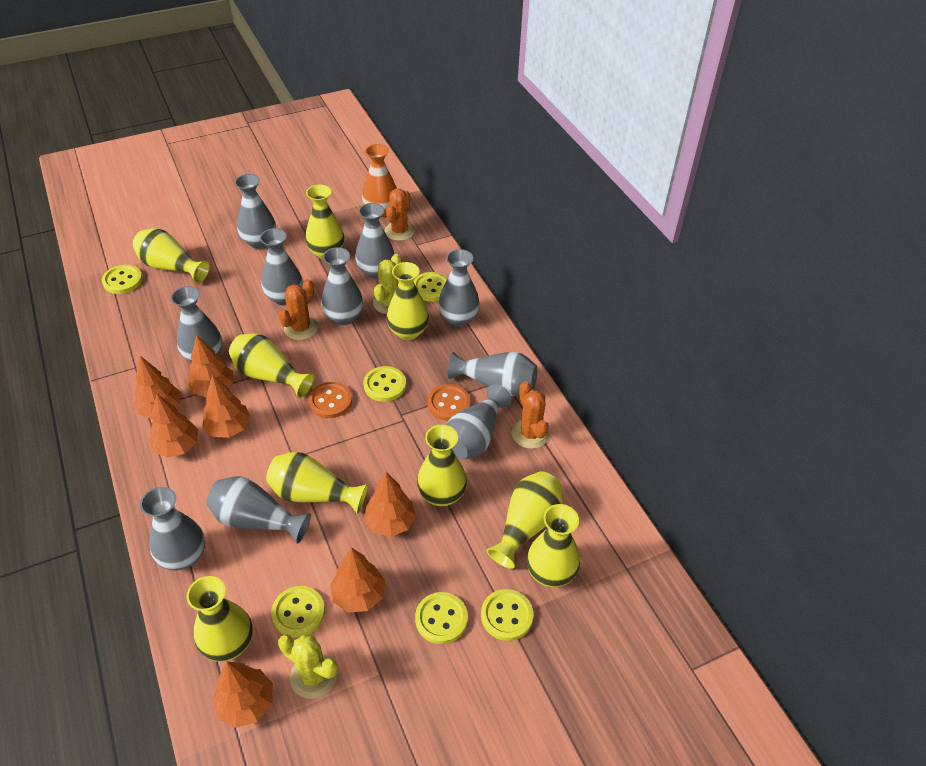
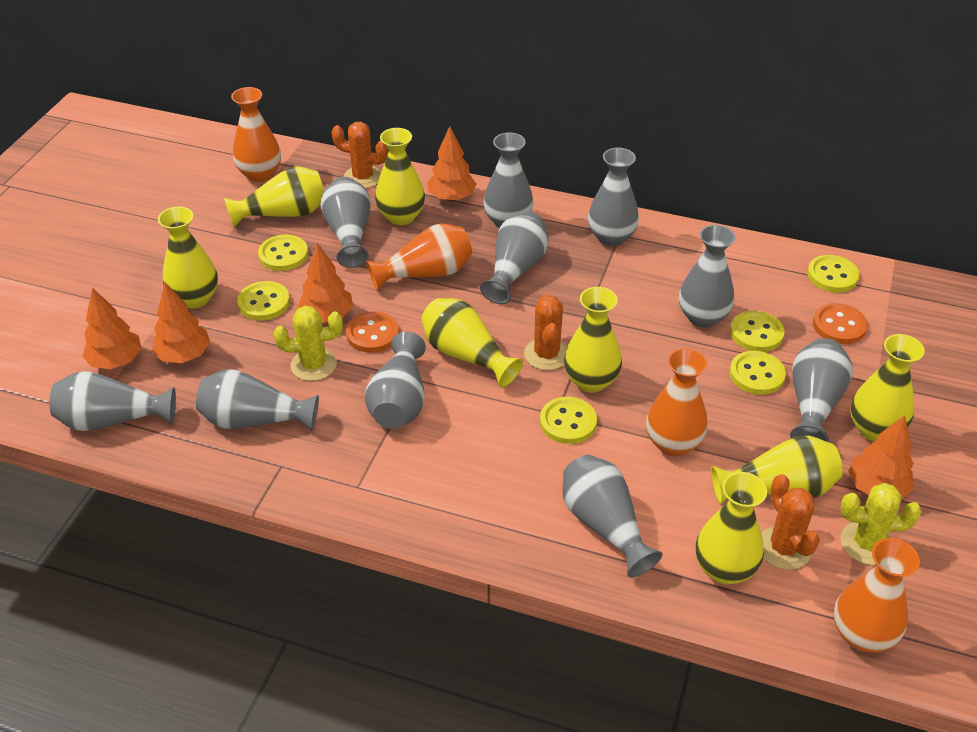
orange tree: 7 -> 5
orange vase: 1 -> 4
yellow vase: 9 -> 8

